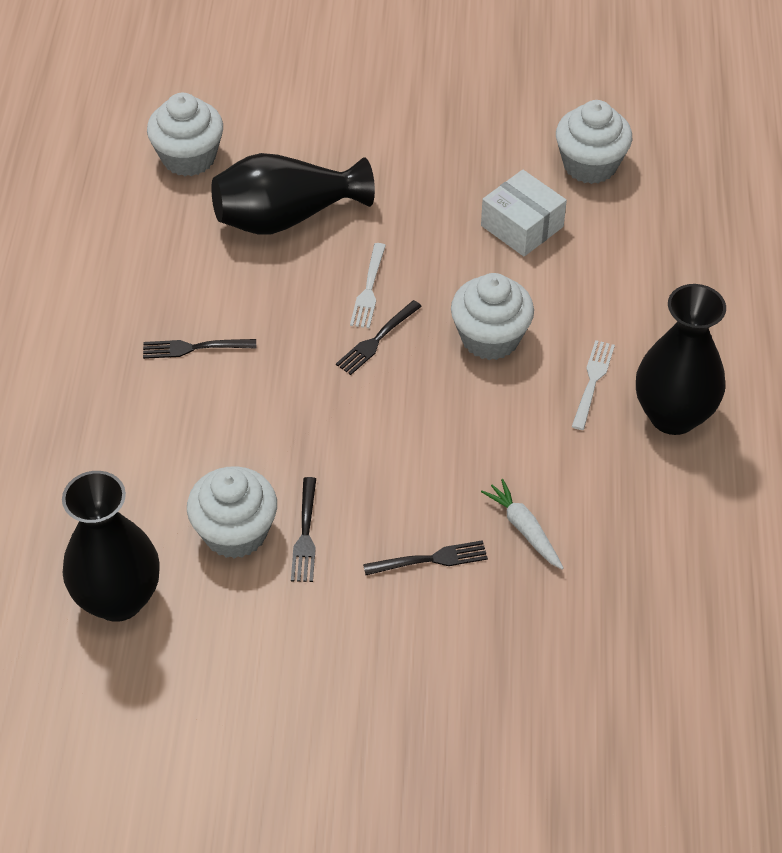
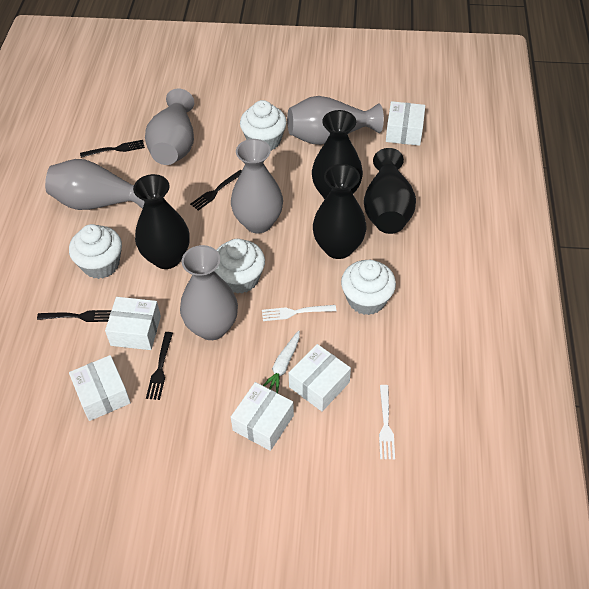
black vase: 3 -> 4
grey vase: 0 -> 5
white box: 1 -> 5

